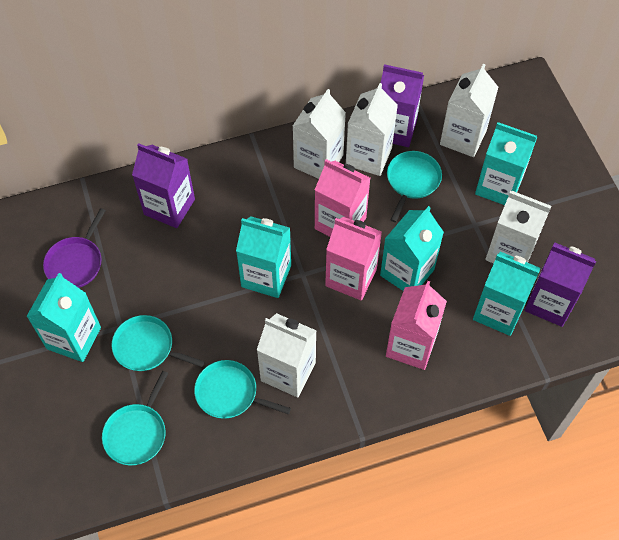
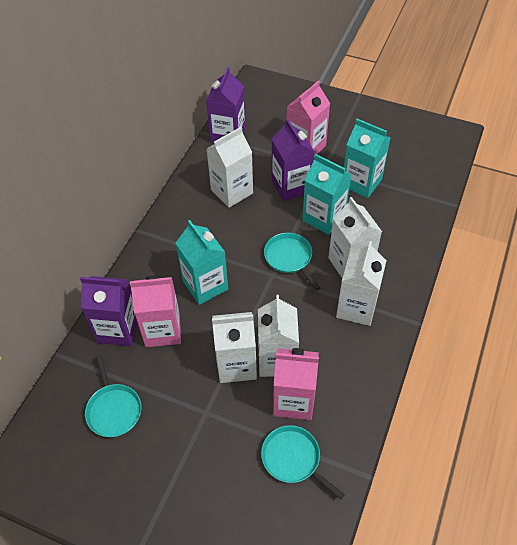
purple pan: 1 -> 0
turquoise carton: 5 -> 3
turquoise pan: 4 -> 3

